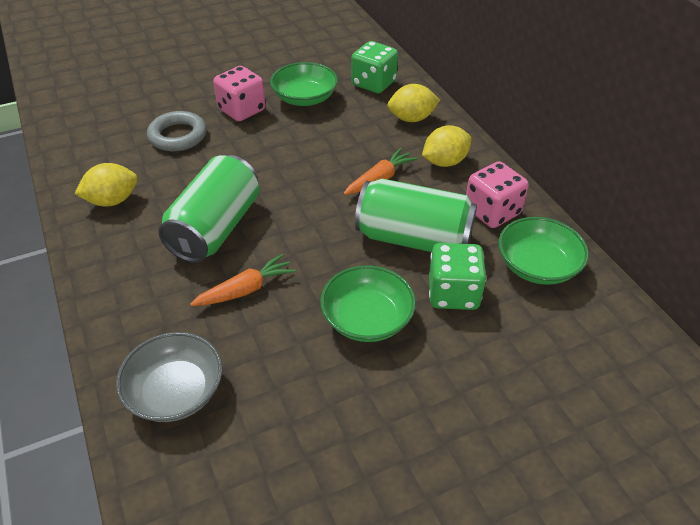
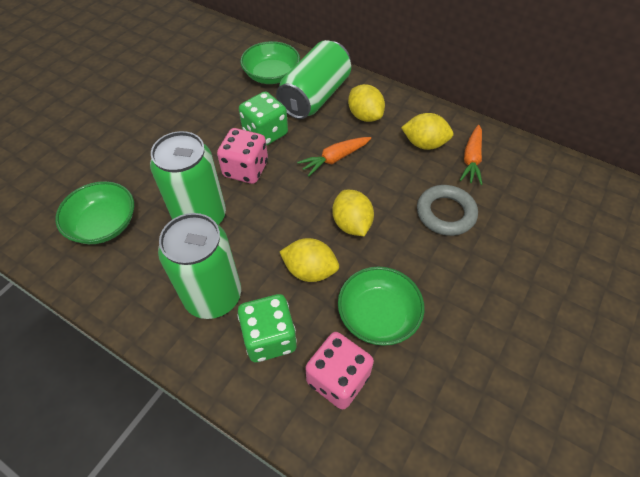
green can: 2 -> 3
grey bowl: 1 -> 0
yellow lemon: 3 -> 4

